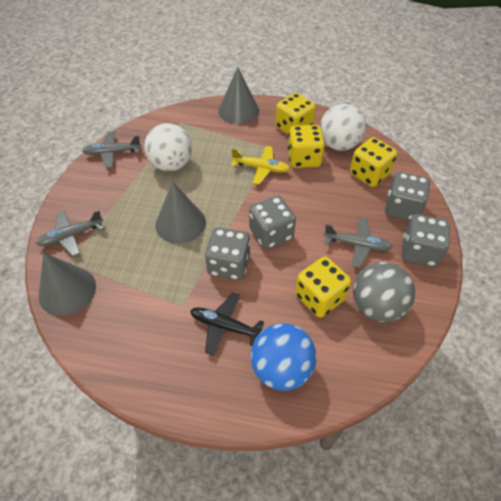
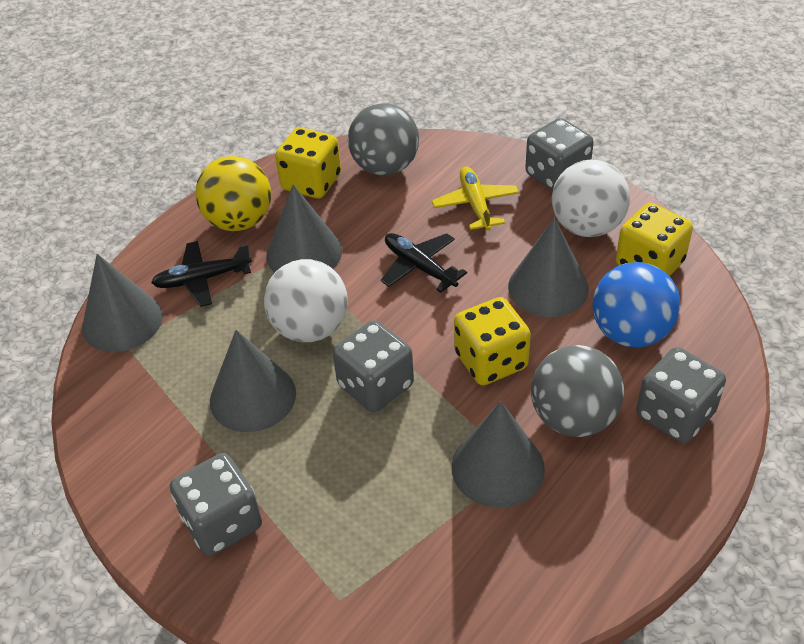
black plane: 1 -> 2
grey ball: 1 -> 2
grey cone: 3 -> 5
grey plane: 3 -> 0
yellow ball: 0 -> 1
yellow dice: 4 -> 3

